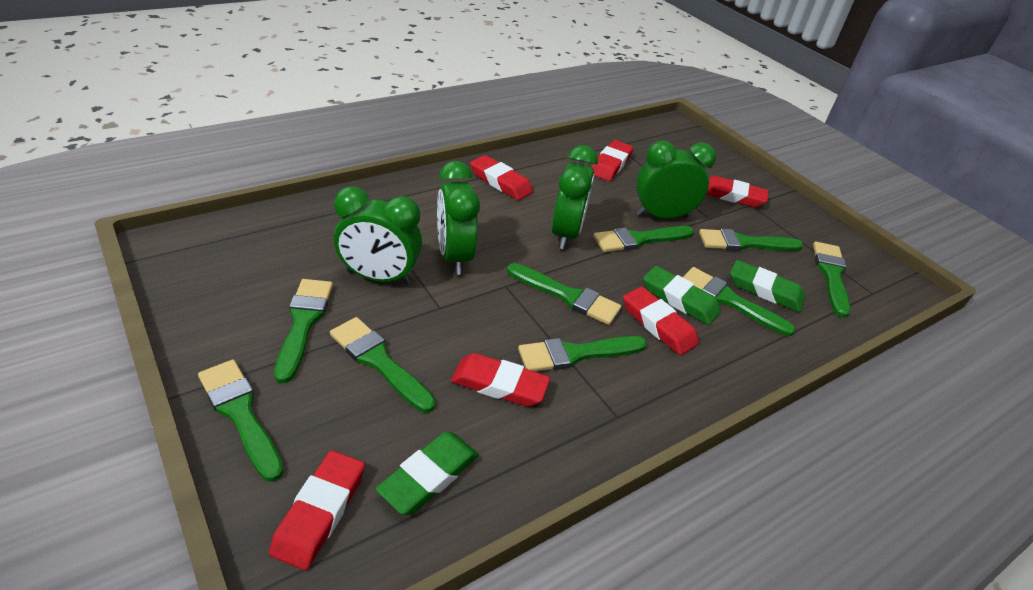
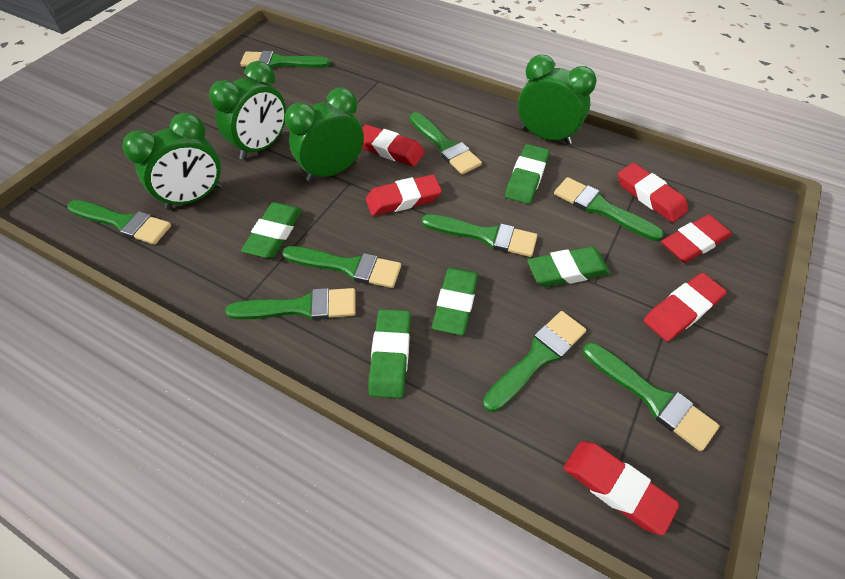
green eraser: 3 -> 5

